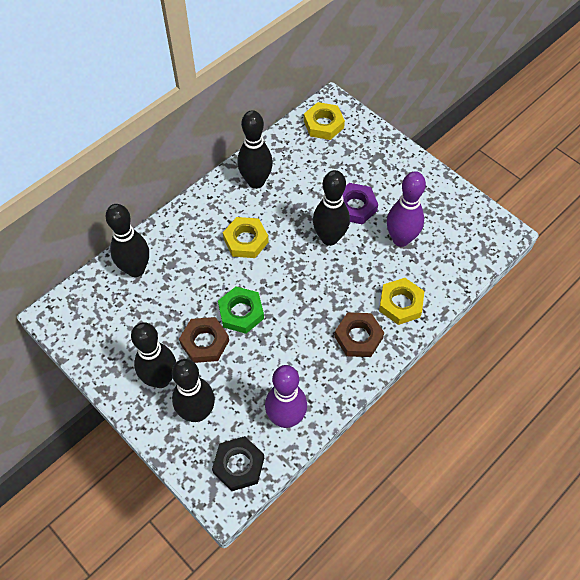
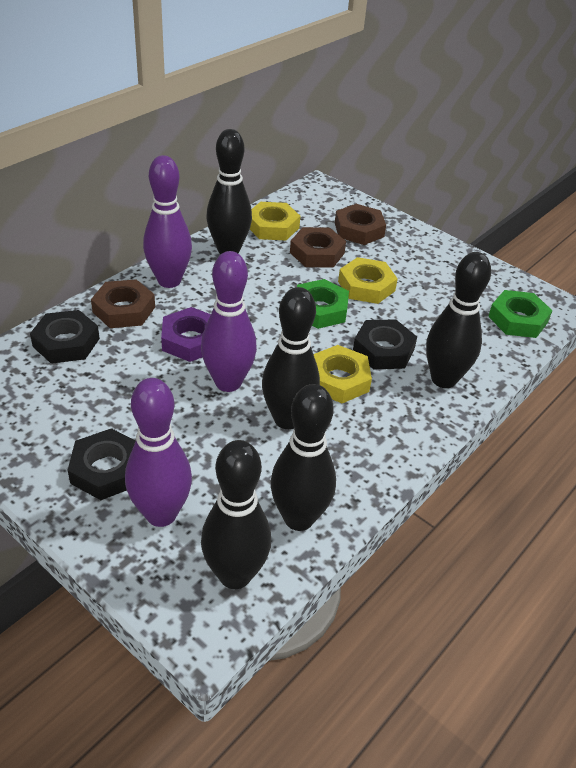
black nut: 1 -> 3
brown nut: 2 -> 3
green nut: 1 -> 2
purple bowling pin: 2 -> 3

